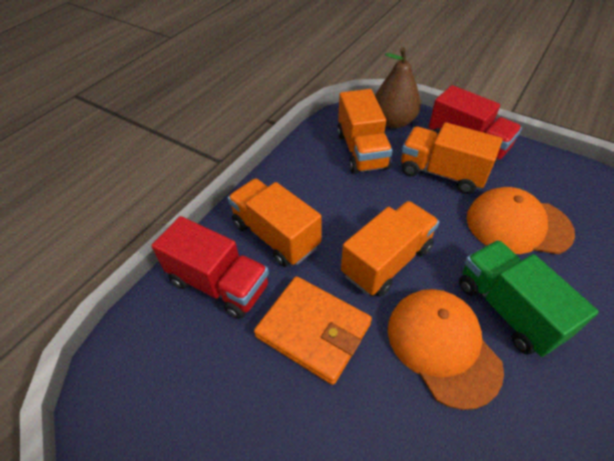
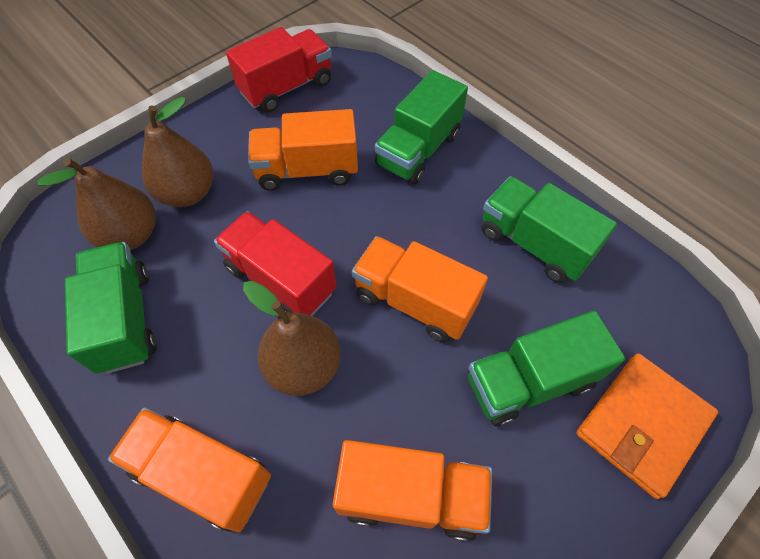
brown pear: 1 -> 3
green truck: 1 -> 4
orange cap: 2 -> 0

